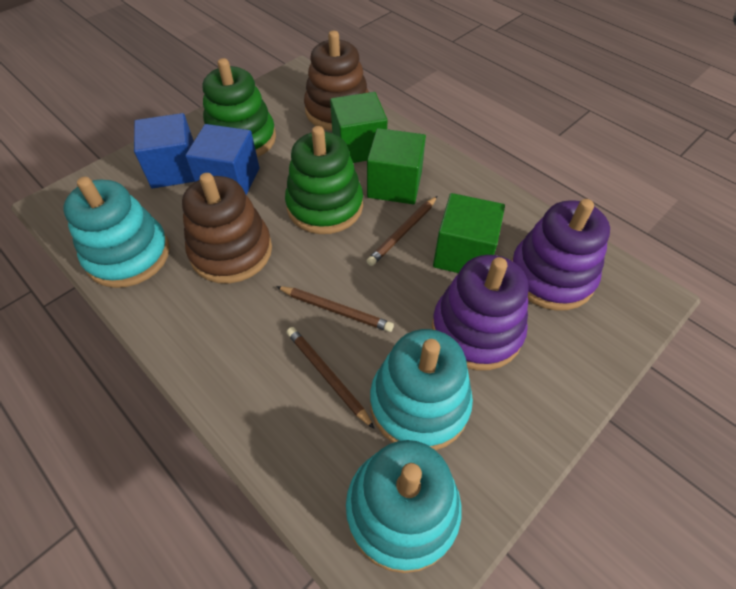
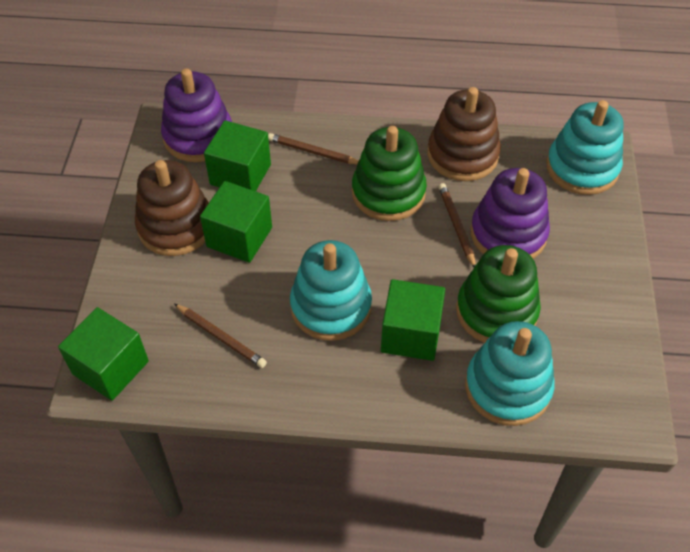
blue cube: 2 -> 0
green cube: 3 -> 4

